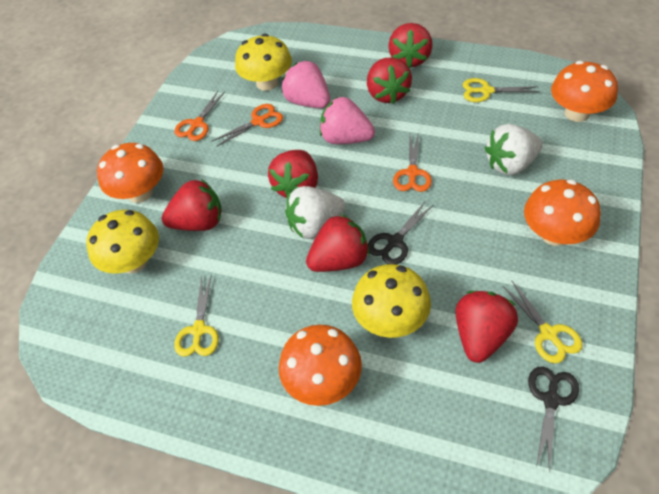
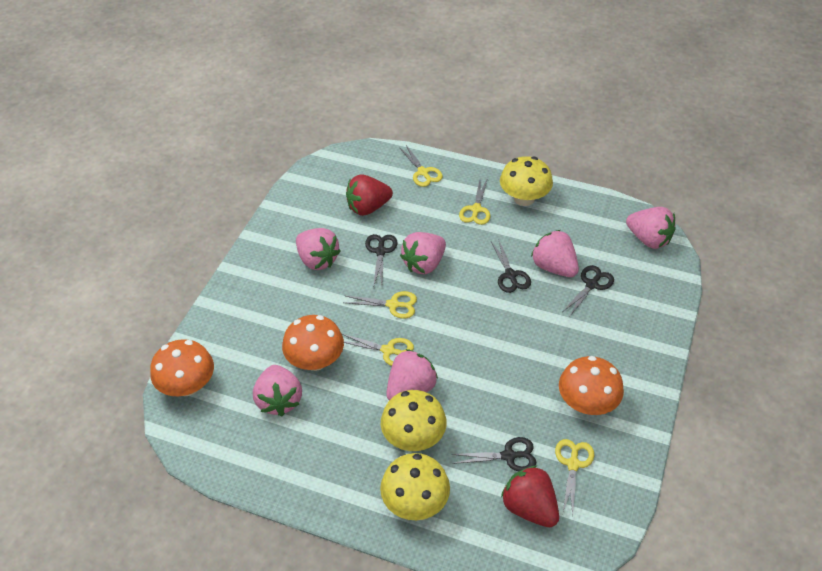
black scissors: 2 -> 4
orange mushroom: 4 -> 3
orange scissors: 3 -> 0
pink strawberry: 2 -> 6
red strawberry: 6 -> 2
white strawberry: 2 -> 0
yellow scissors: 3 -> 5

